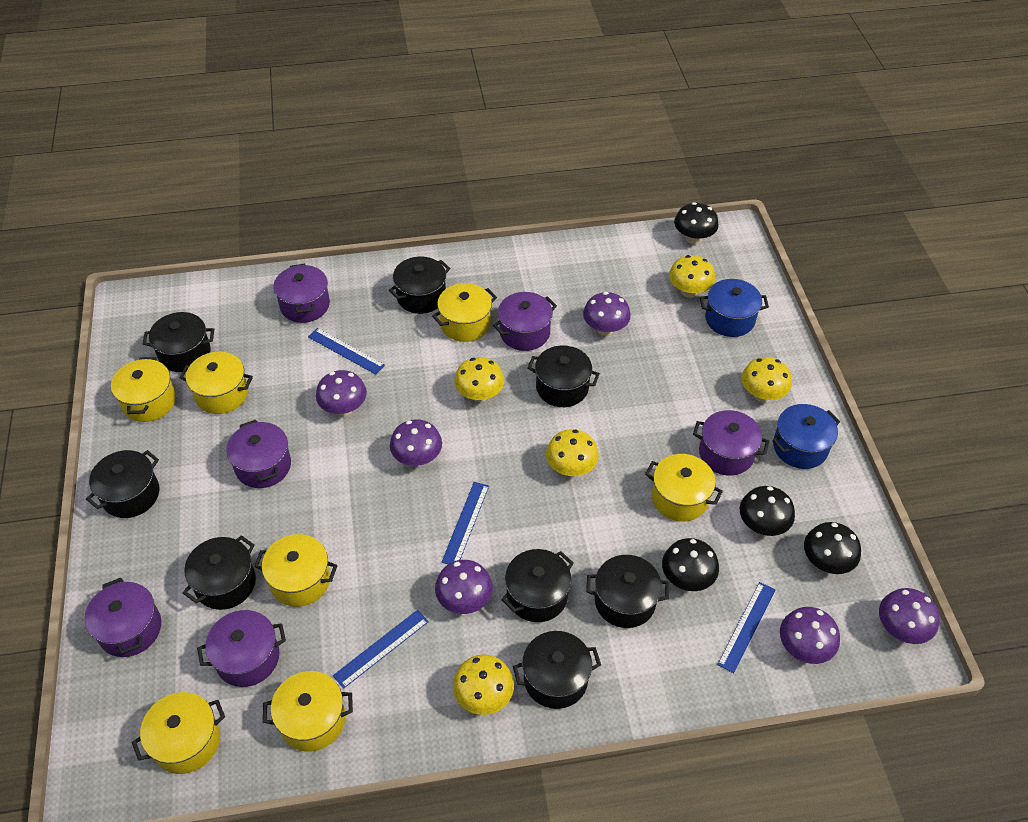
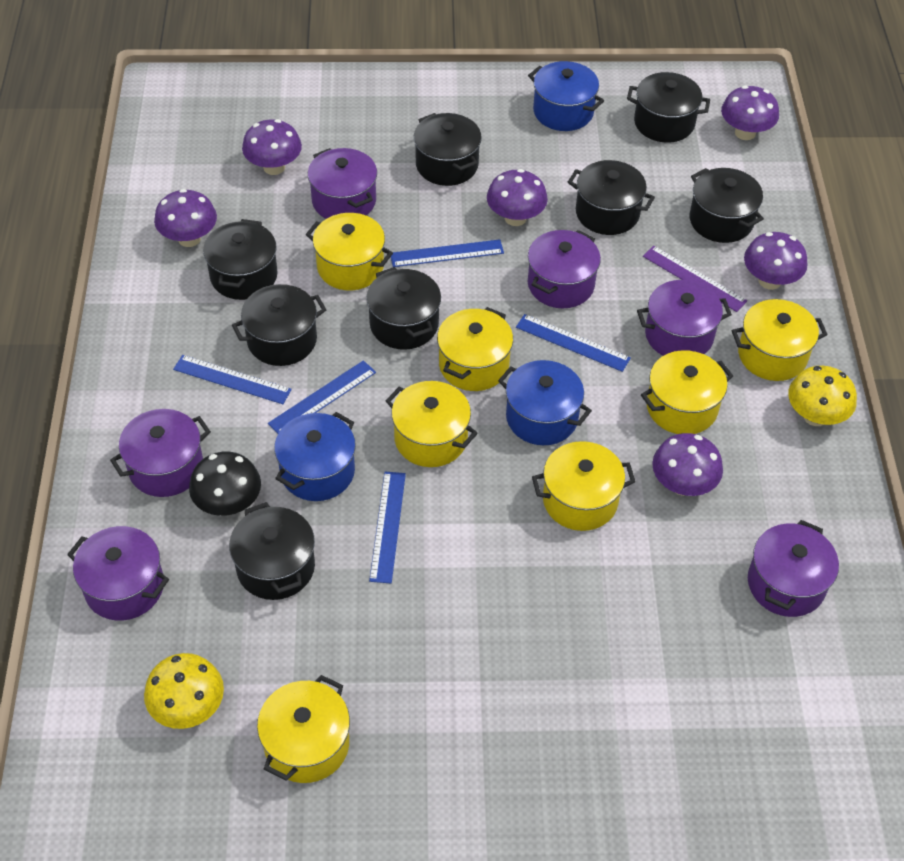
black mushroom: 4 -> 1
blue pot: 2 -> 3
blue ruler: 4 -> 5
purple ruler: 0 -> 1
yellow mushroom: 5 -> 2

